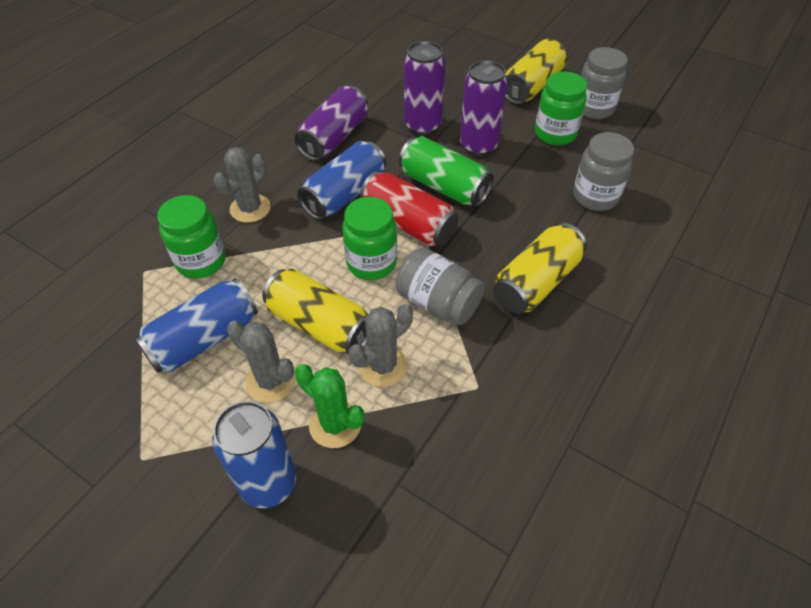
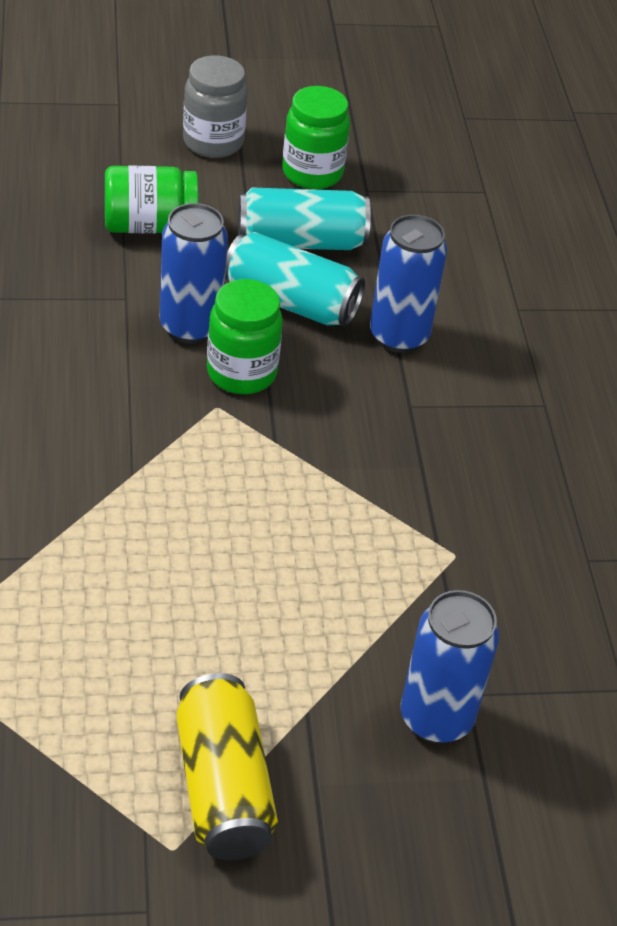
green cactus: 1 -> 0
green can: 1 -> 0
grey cactus: 3 -> 0
grey jar: 3 -> 1
purple can: 3 -> 0
red can: 1 -> 0
turquoise can: 0 -> 2
yellow can: 3 -> 1

